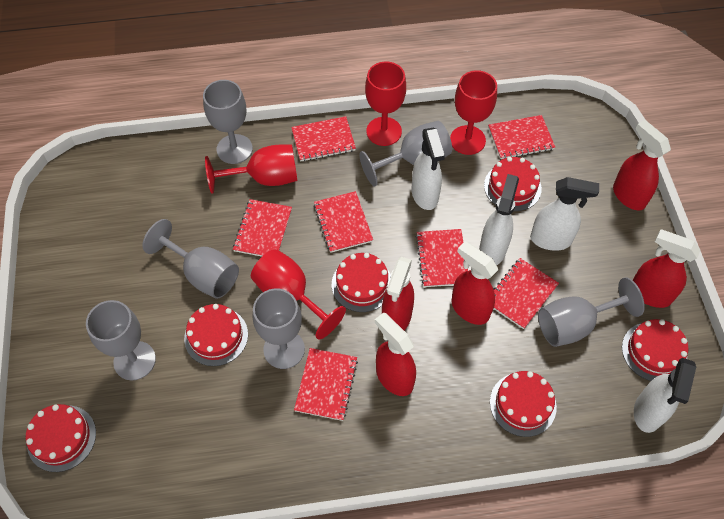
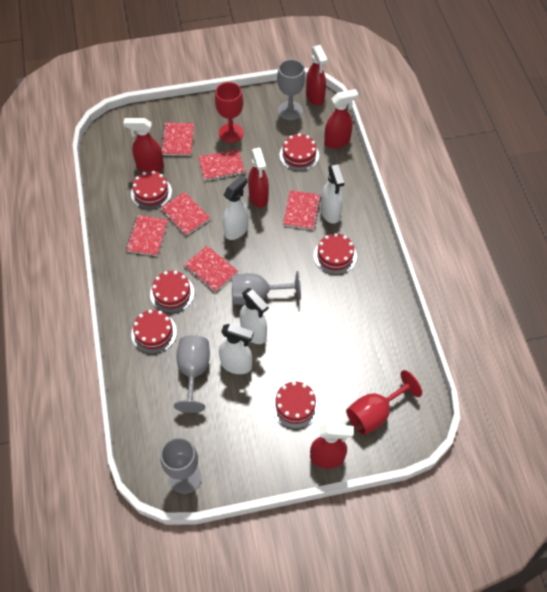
grey goblet: 6 -> 4
red goblet: 4 -> 2
red notebook: 7 -> 6

